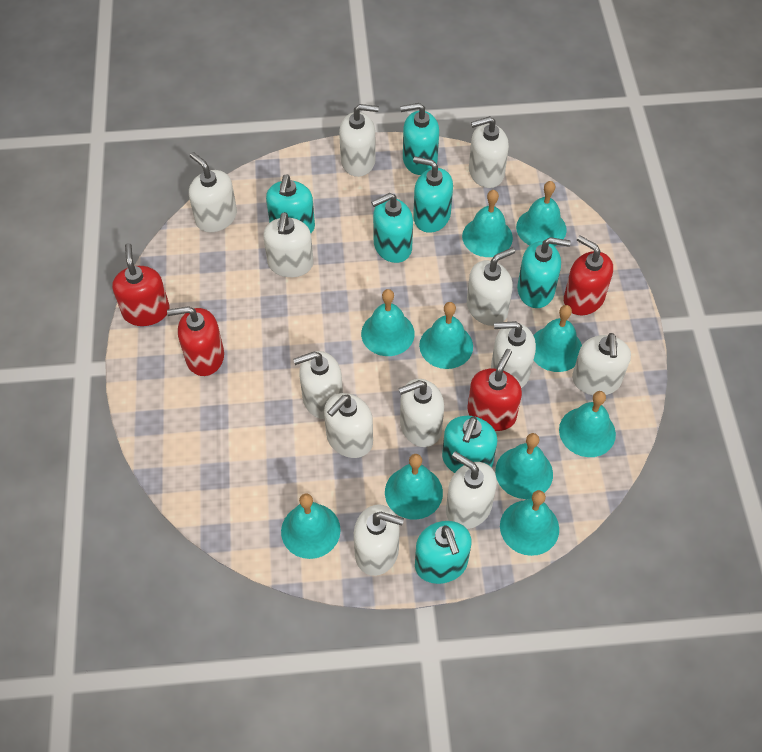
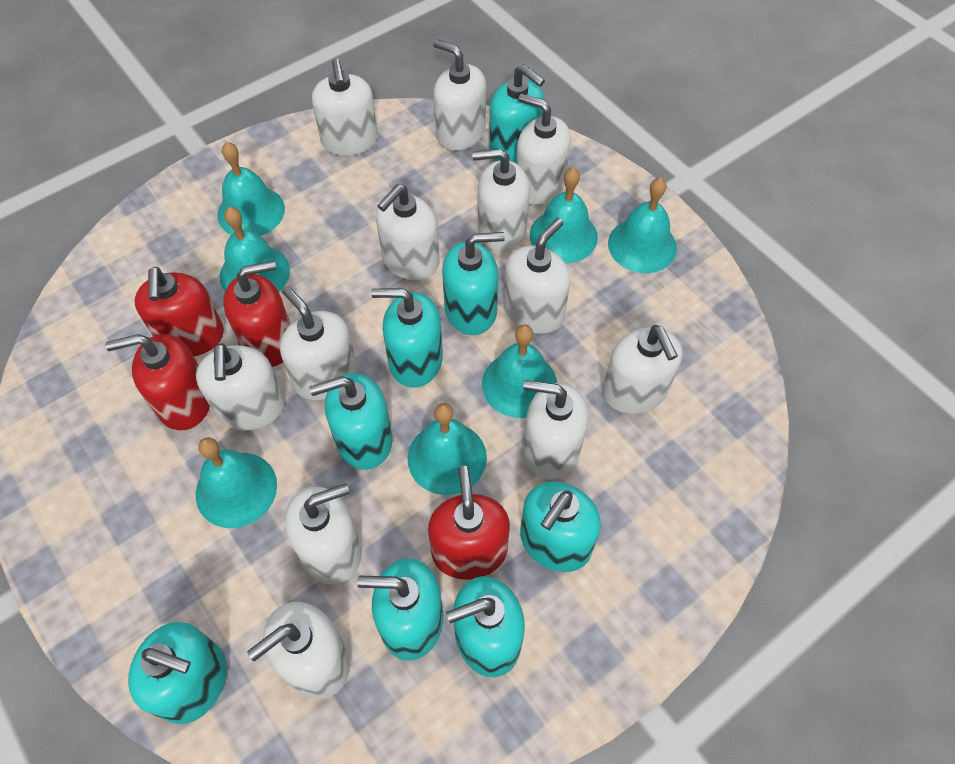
turquoise bell: 10 -> 7
turquoise soap dispenser: 7 -> 8

